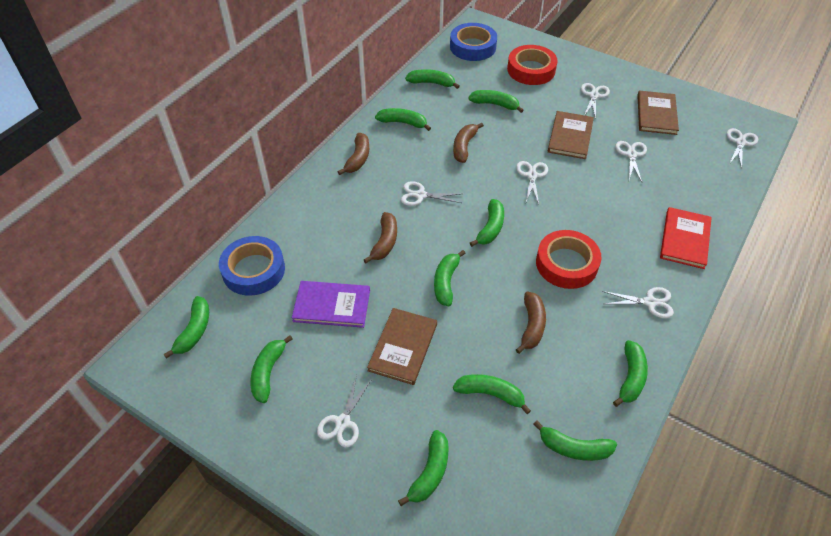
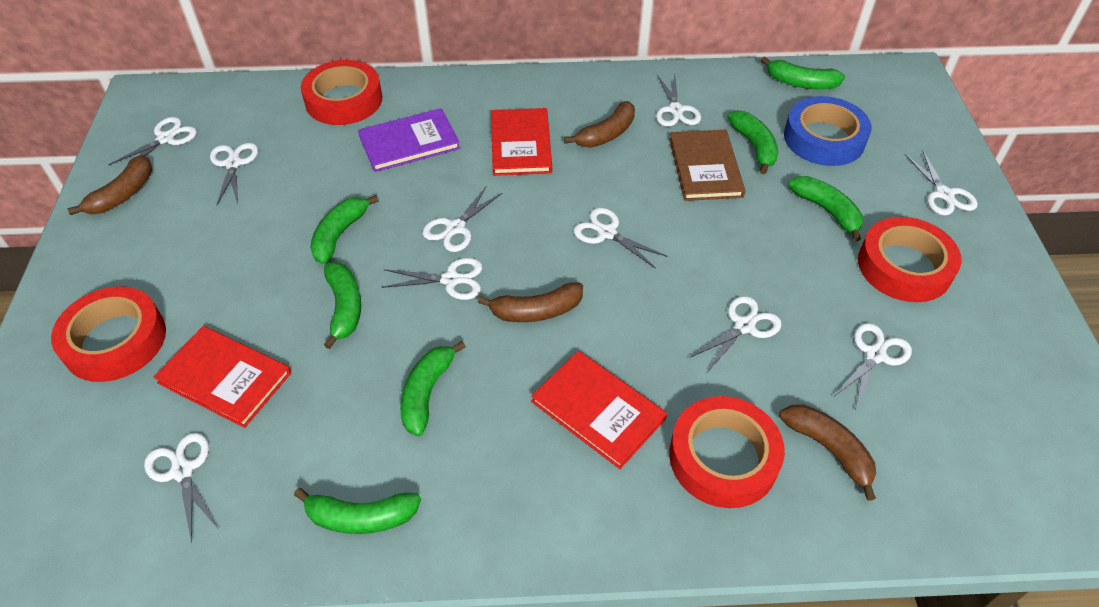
blue tape: 2 -> 1
brown book: 3 -> 1
green banana: 11 -> 7
red book: 1 -> 3
red tape: 2 -> 4
white scissors: 7 -> 10

